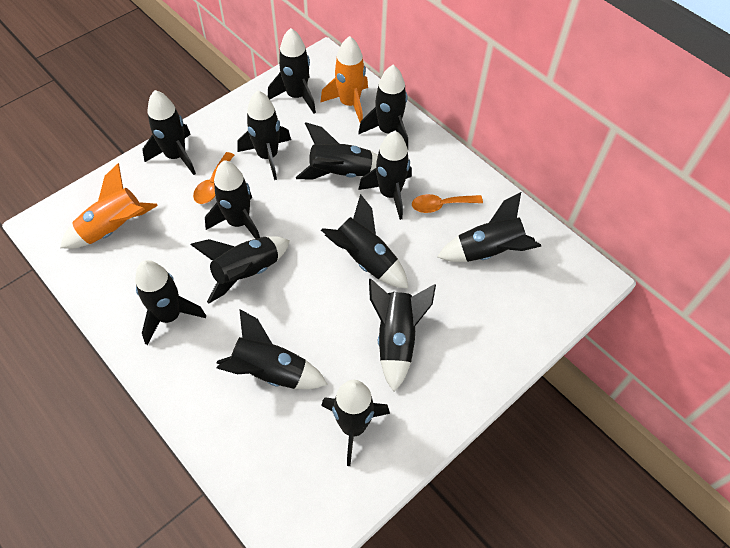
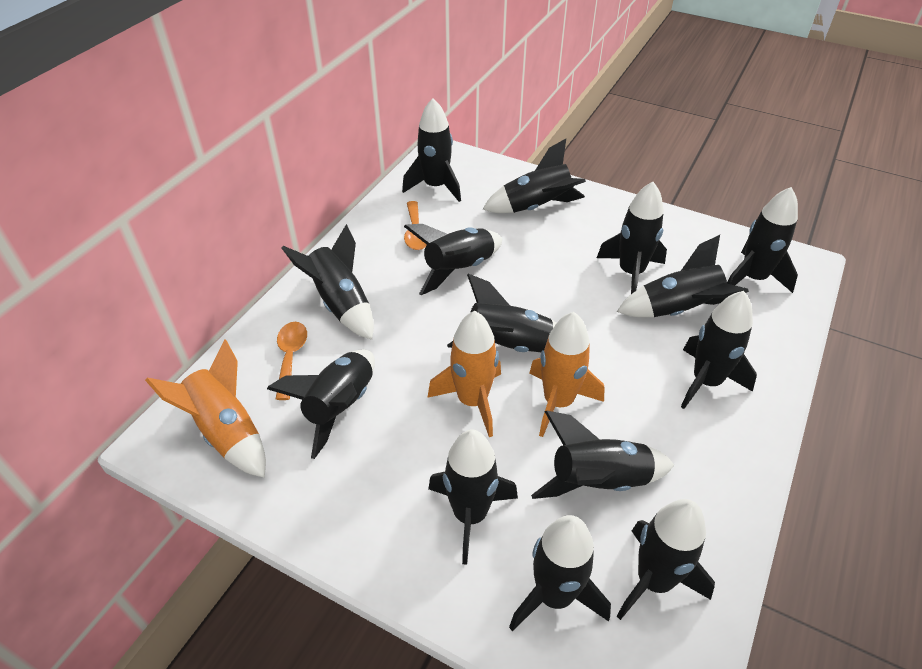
orange rocket: 2 -> 3

